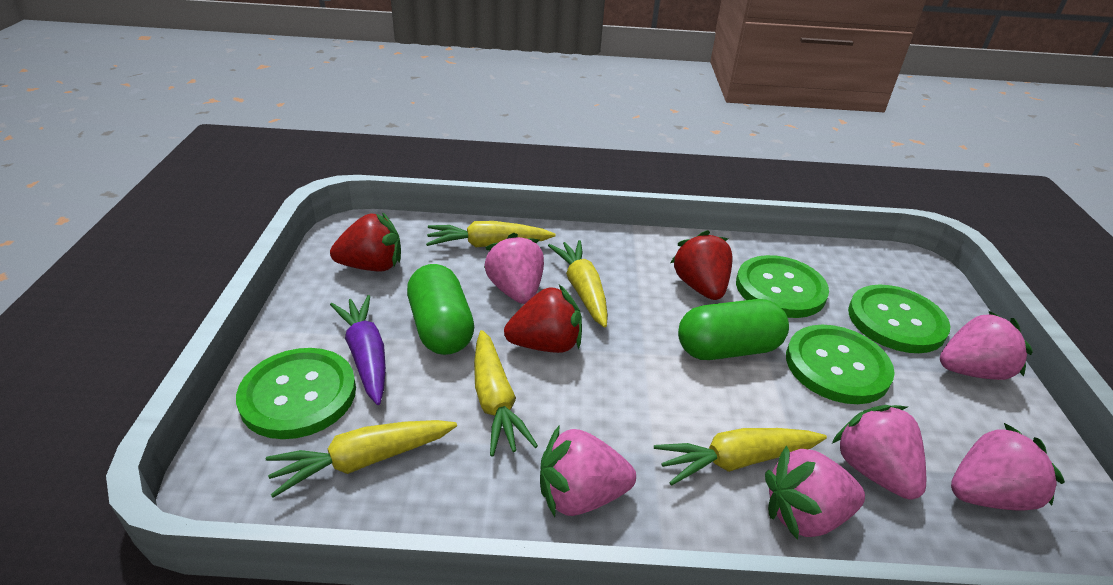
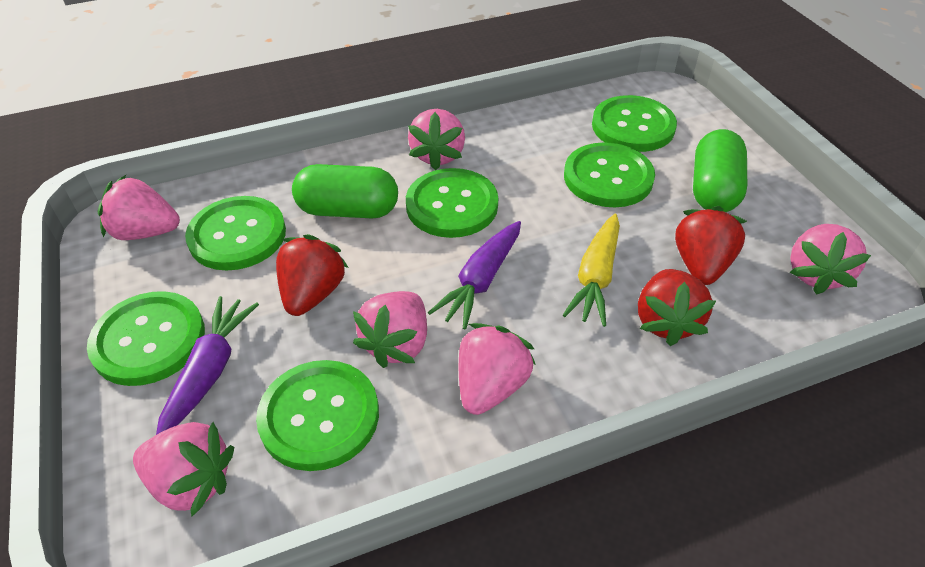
green button: 4 -> 6
purple carrot: 1 -> 2
yellow carrot: 5 -> 1

